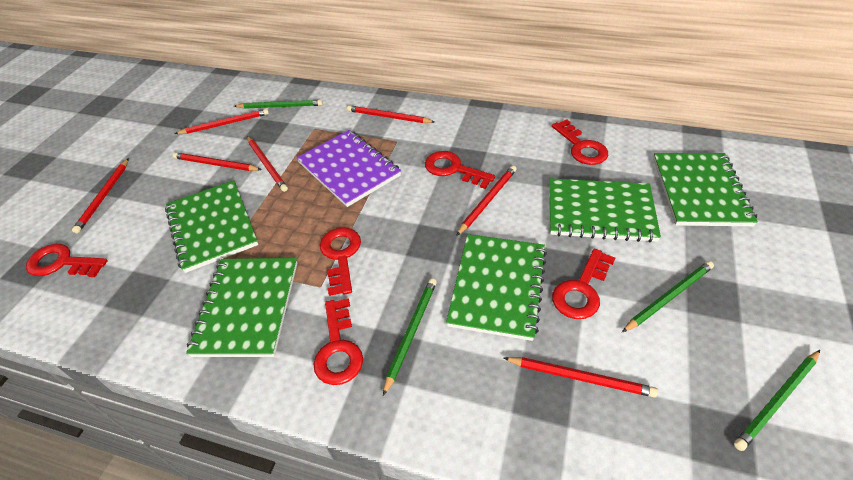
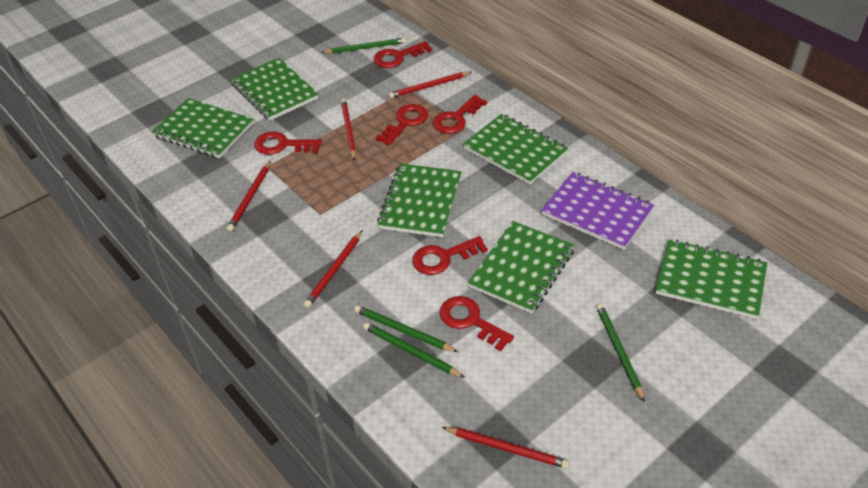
green notebook: 5 -> 6
red pencil: 7 -> 5

